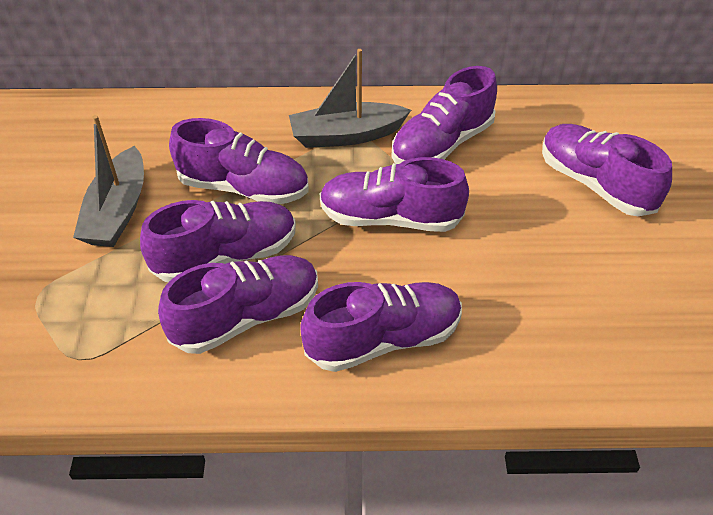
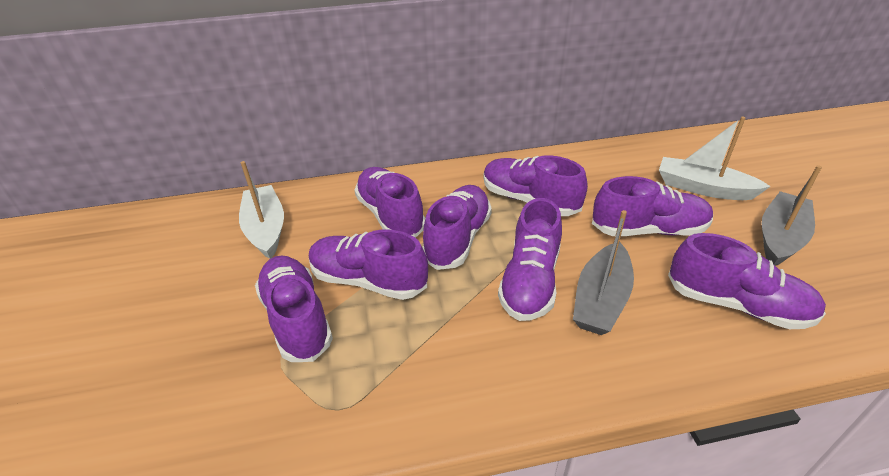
purple shoe: 7 -> 8
white boat: 0 -> 2

